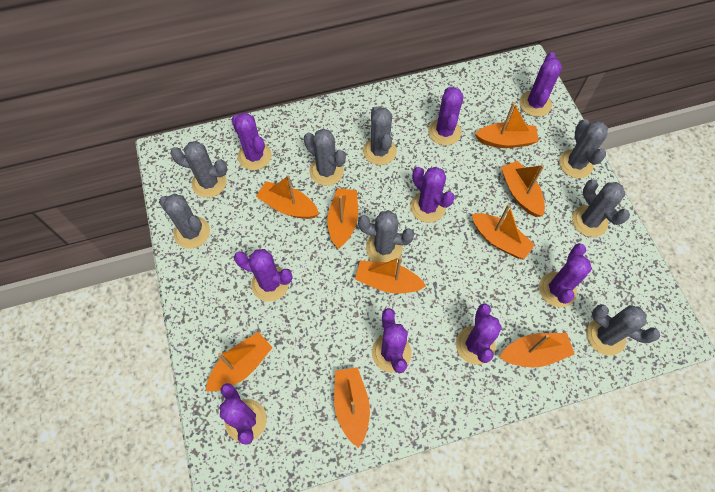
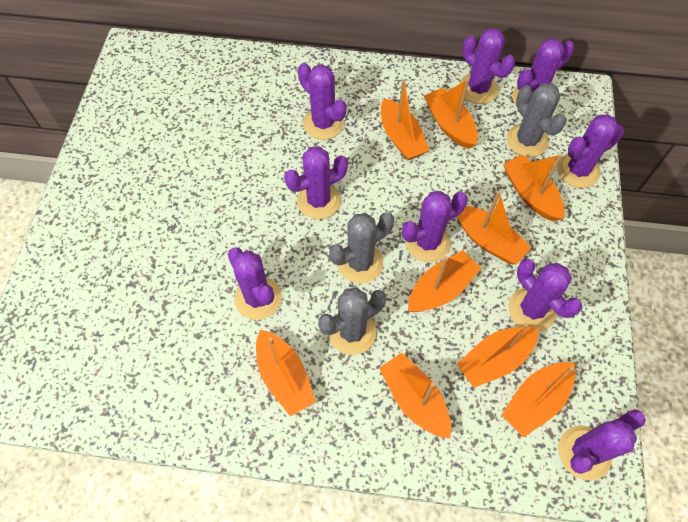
grey cactus: 8 -> 3

